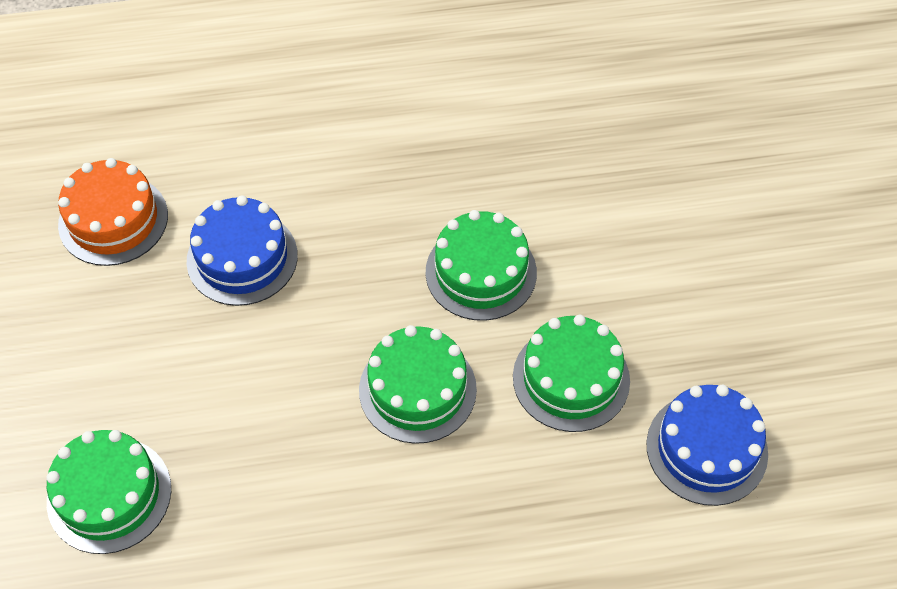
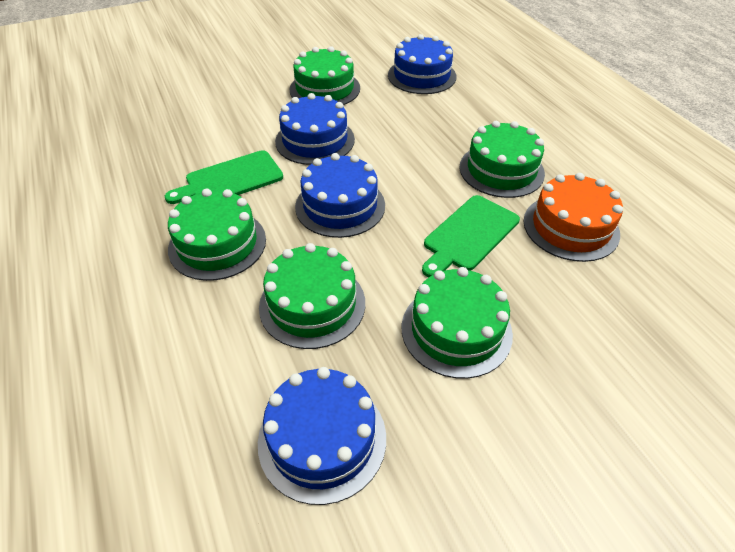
blue cake: 2 -> 4
green cake: 4 -> 5
green cutting board: 0 -> 2

